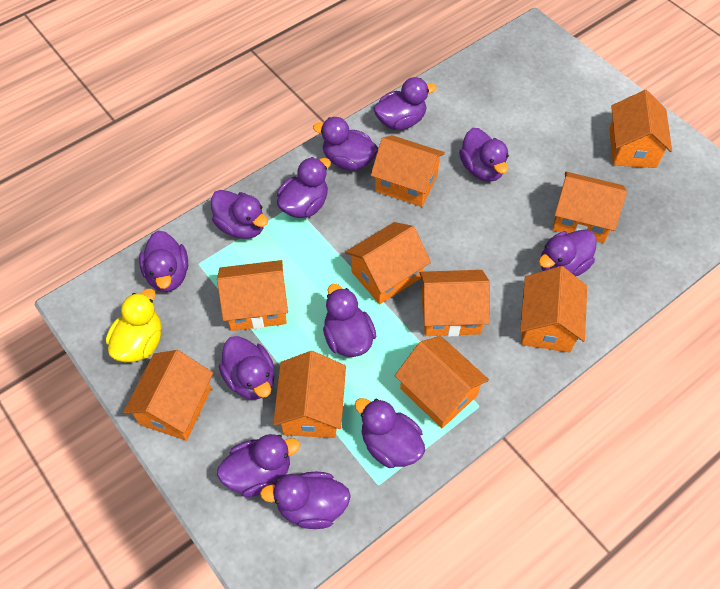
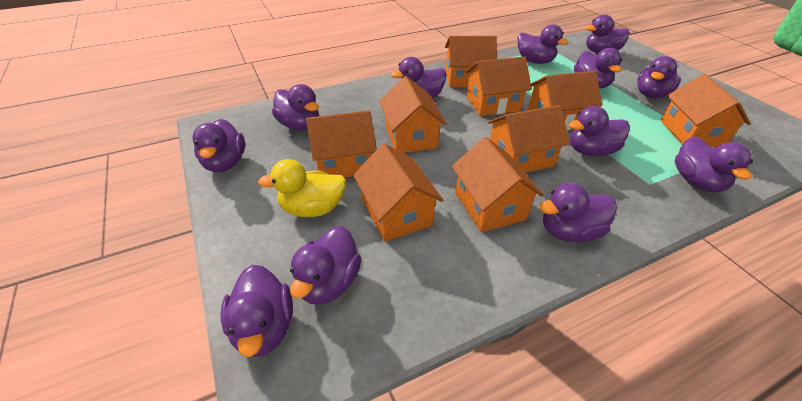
orange house: 10 -> 9

